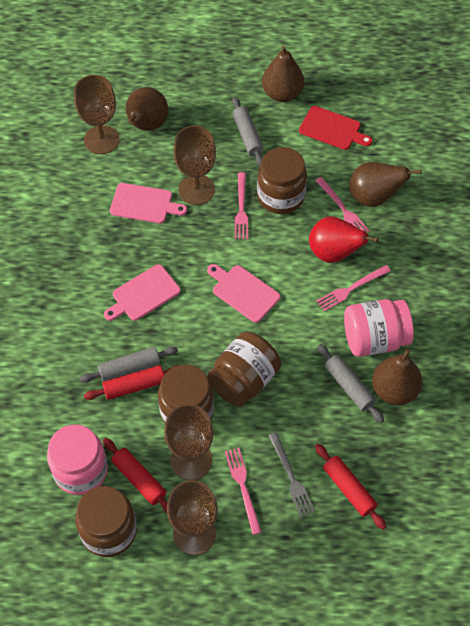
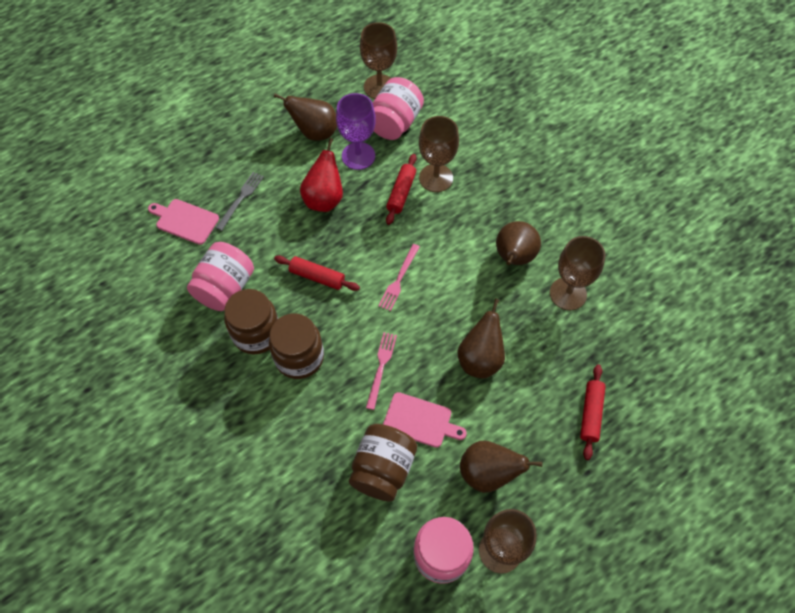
brown jar: 4 -> 3
grey rolling pin: 3 -> 0
pink cutting board: 3 -> 2
pink fork: 4 -> 2
pink jar: 2 -> 3
purple goblet: 0 -> 1
red cutting board: 1 -> 0

